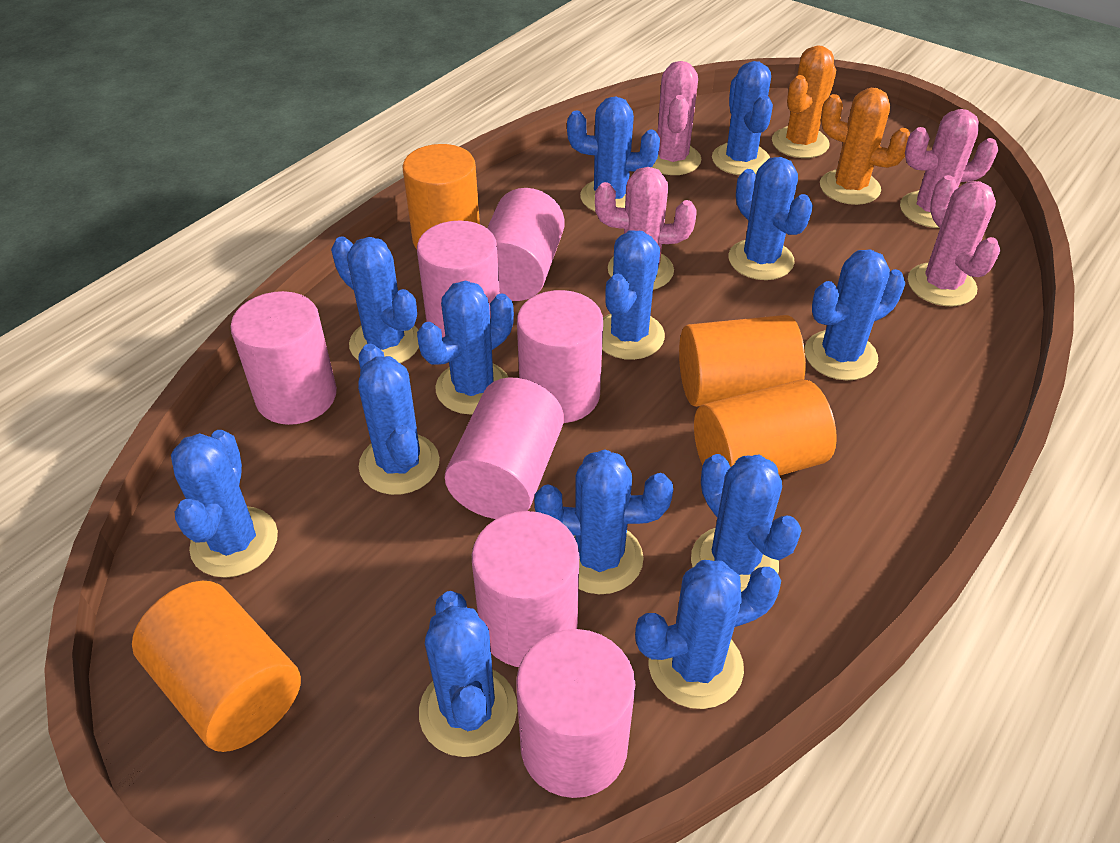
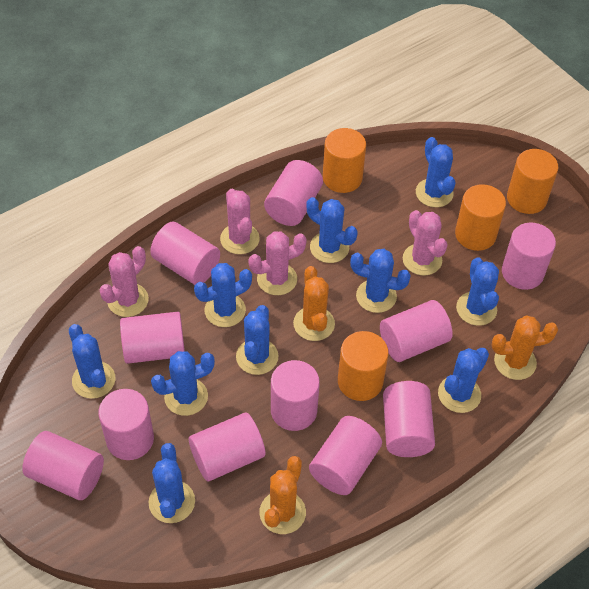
blue cactus: 13 -> 10
orange cactus: 2 -> 3
pink cylinder: 7 -> 11

